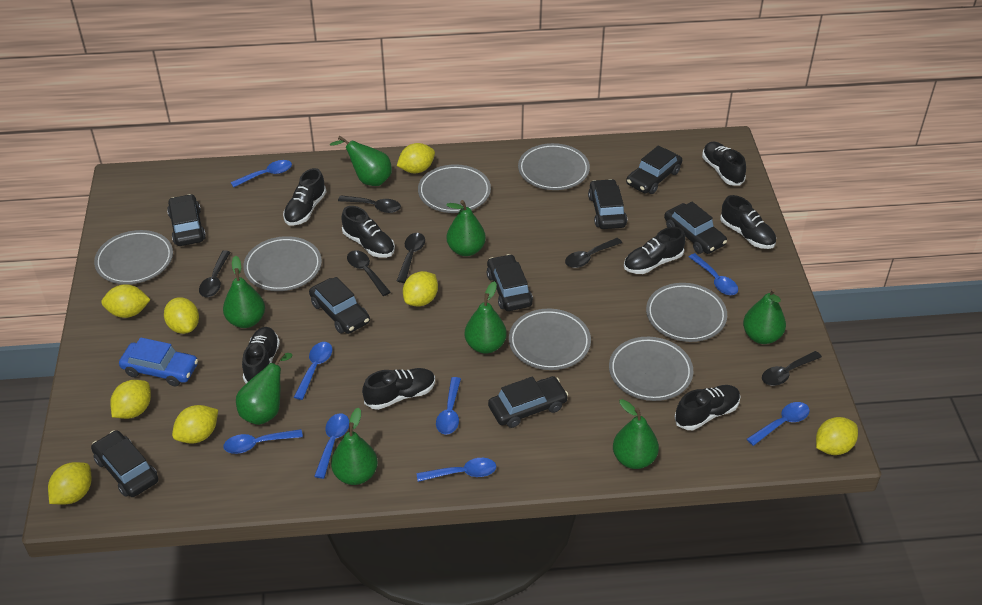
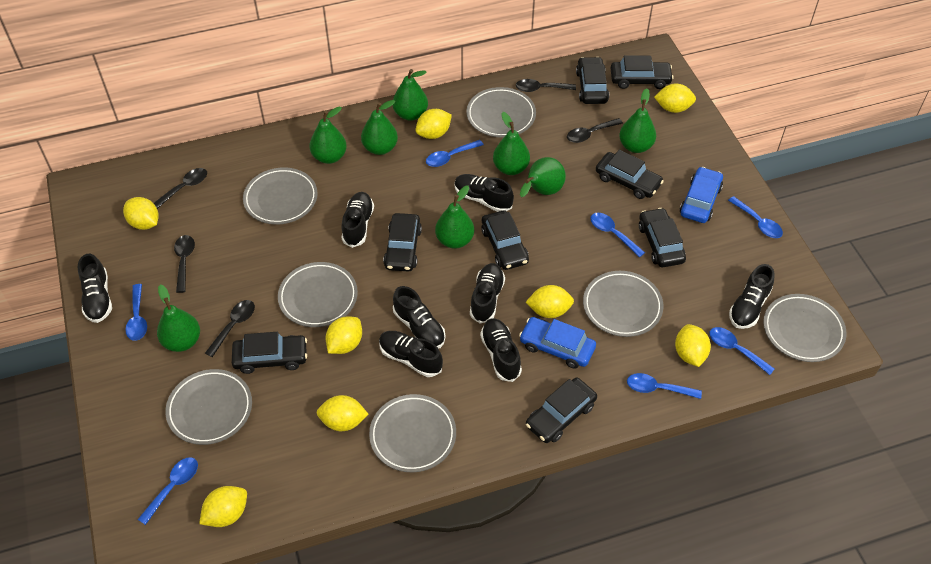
black spoon: 6 -> 5
blue car: 1 -> 2
blue spoon: 8 -> 7

